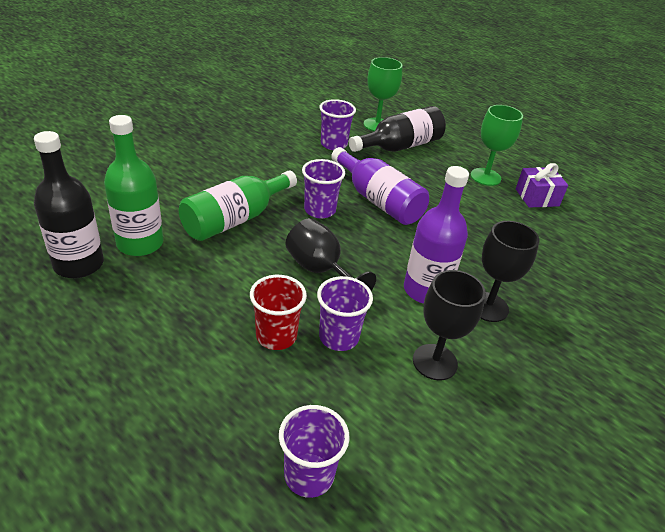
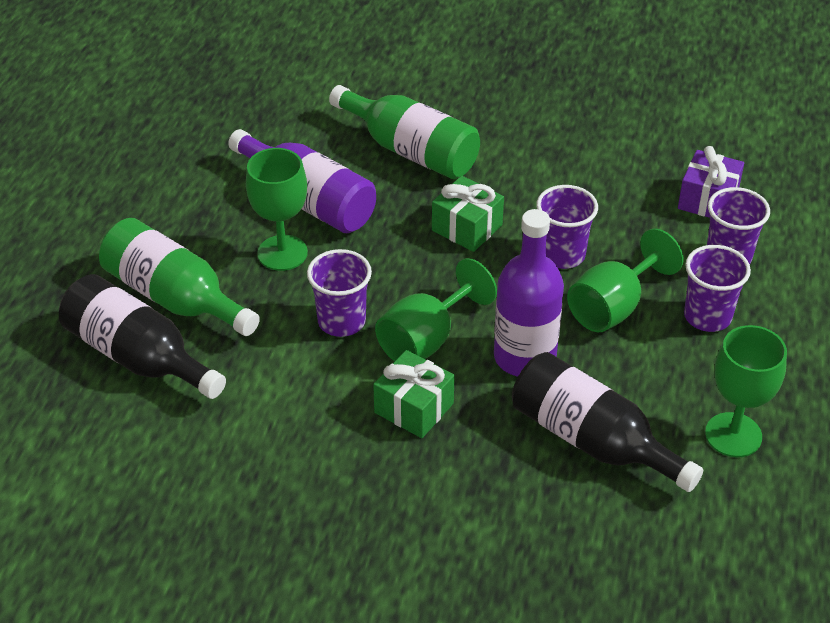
black goblet: 3 -> 0
green gift: 0 -> 2
green goblet: 2 -> 4
red cup: 1 -> 0

